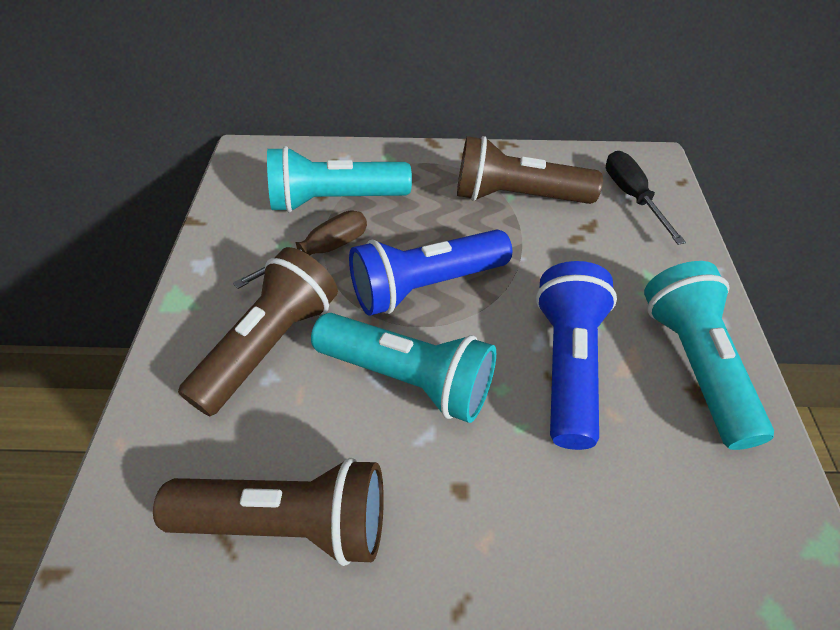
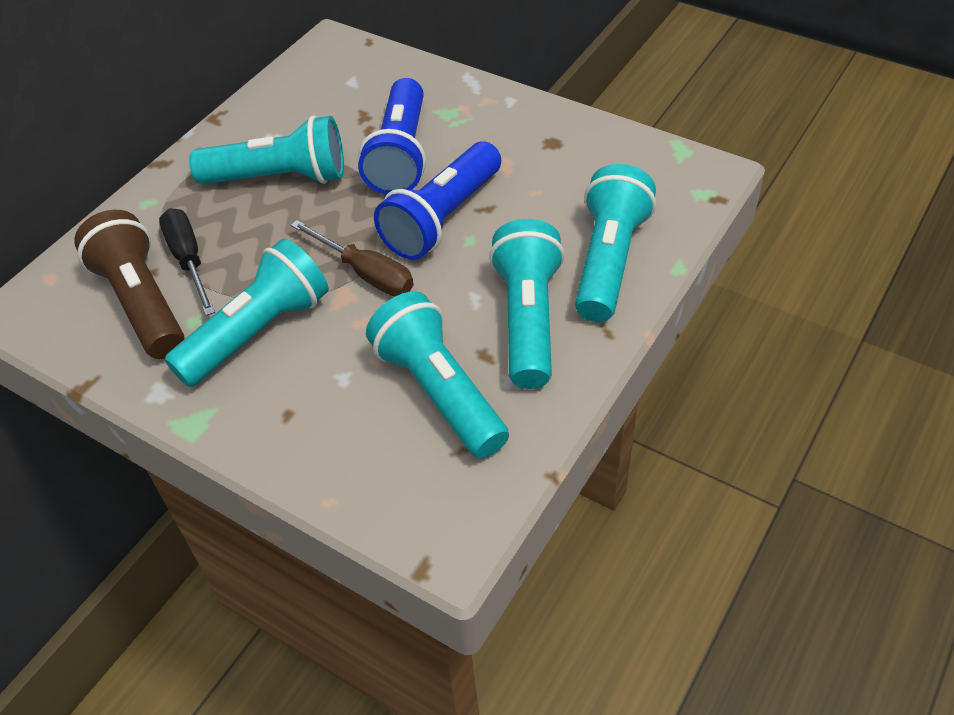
brown flashlight: 3 -> 1
turquoise flashlight: 3 -> 5

